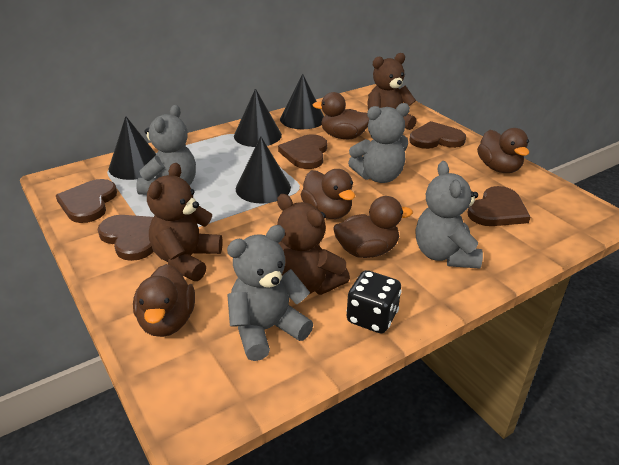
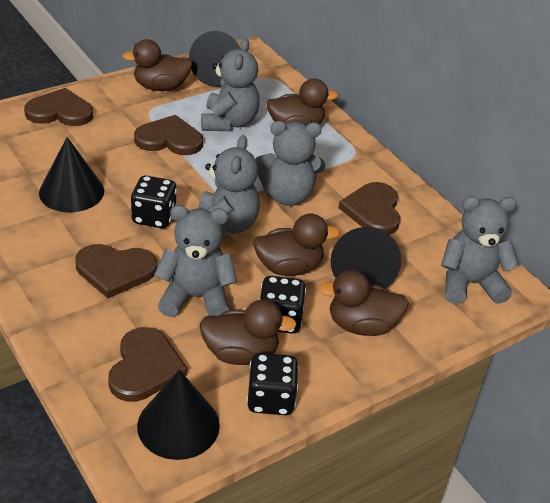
black dice: 1 -> 3
brown teddy bear: 3 -> 0
grey teddy bear: 4 -> 5

